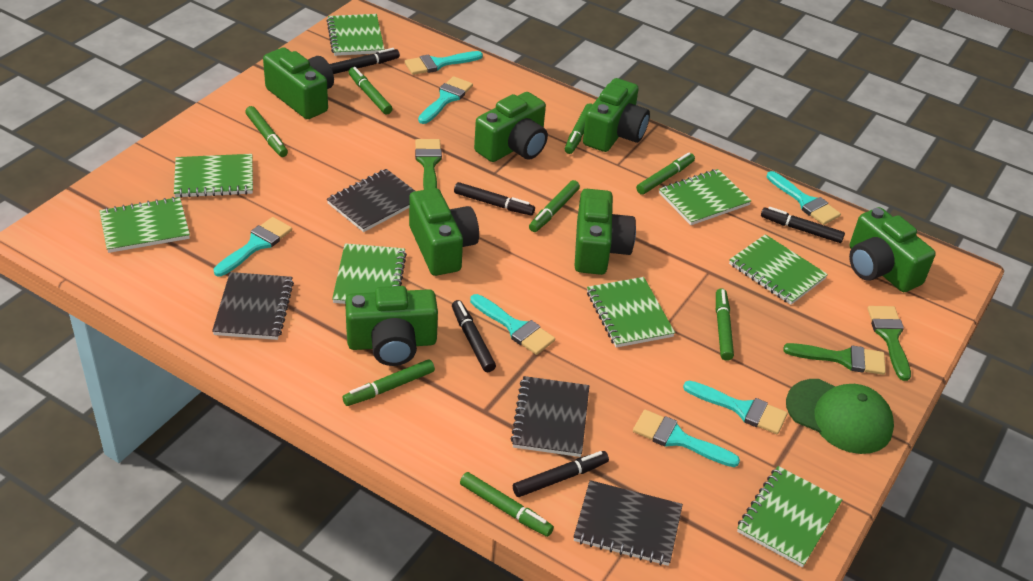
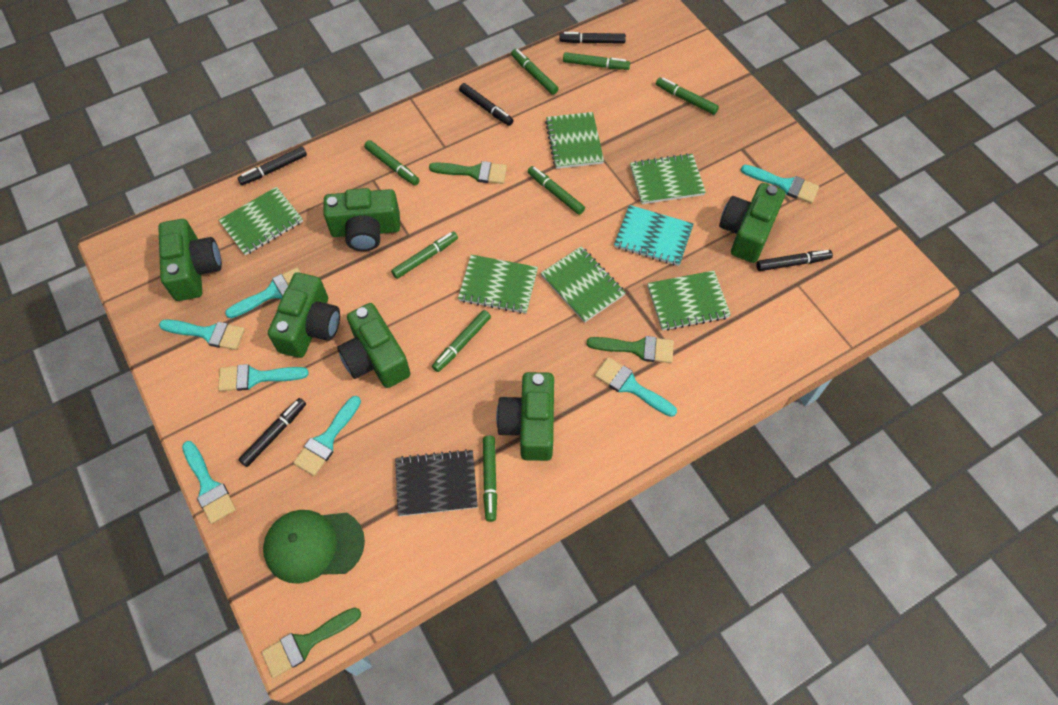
black notebook: 4 -> 1
green camera: 7 -> 6
green notebook: 8 -> 6
turquoise notebook: 0 -> 1

